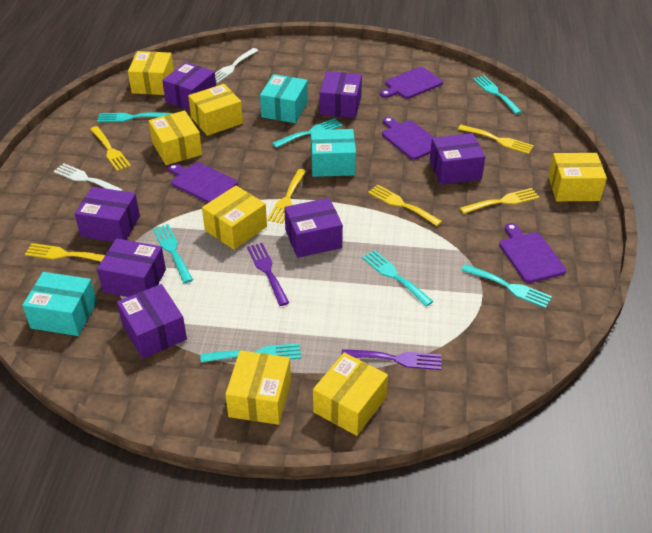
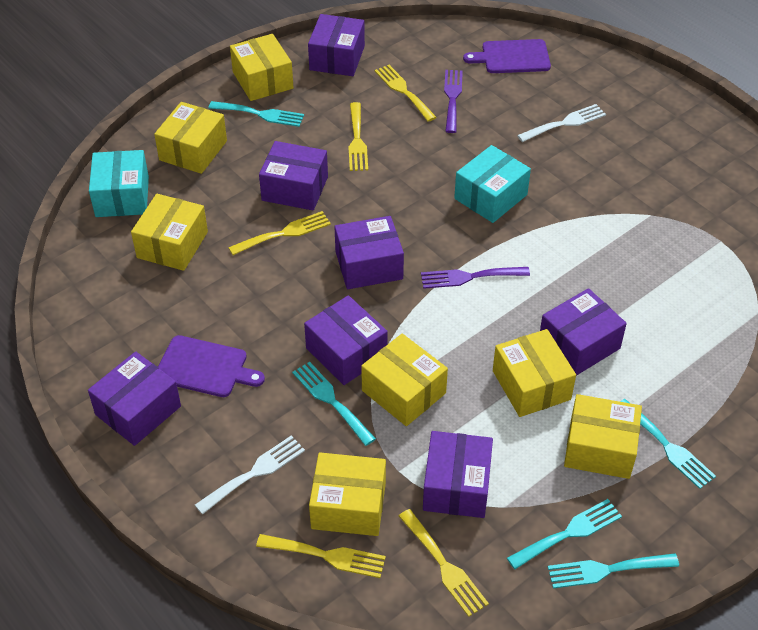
purple cutting board: 4 -> 2
turquoise box: 3 -> 2
turquoise fork: 7 -> 5
yellow fork: 6 -> 5

